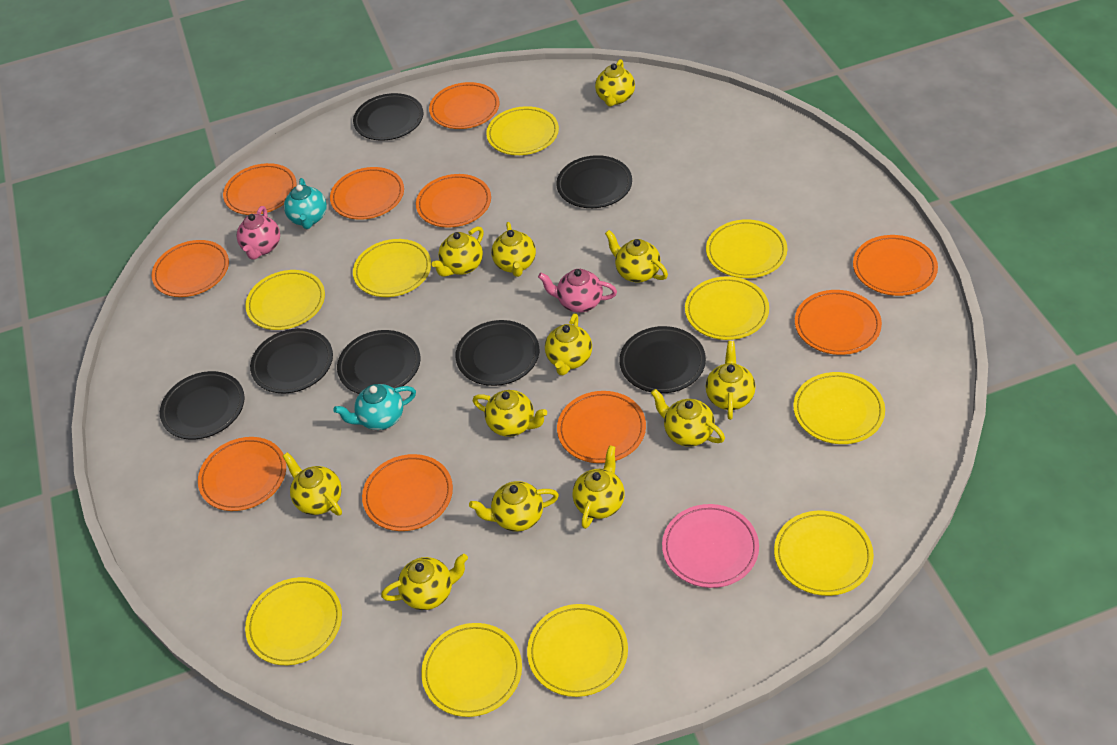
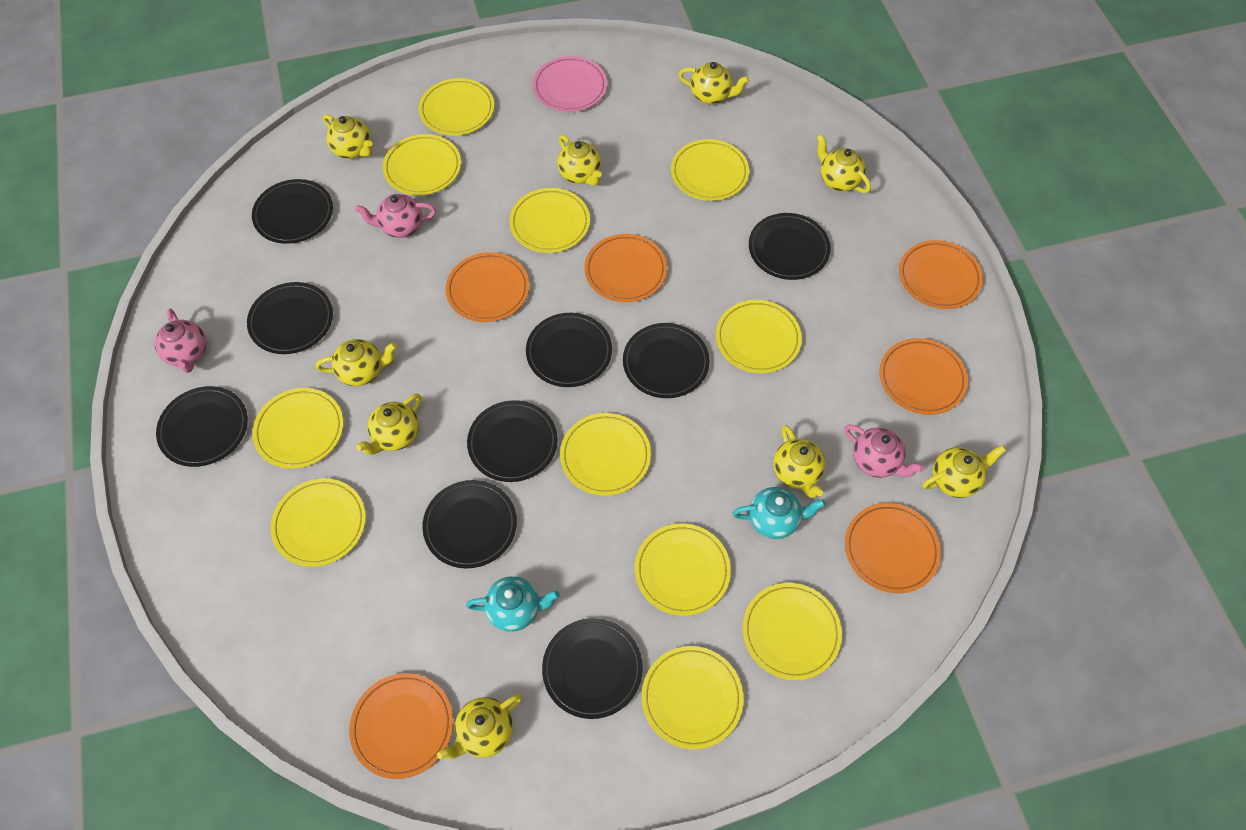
black plate: 7 -> 9
orange plate: 10 -> 6
pink teapot: 2 -> 3
yellow plate: 10 -> 11
yellow teapot: 12 -> 9

